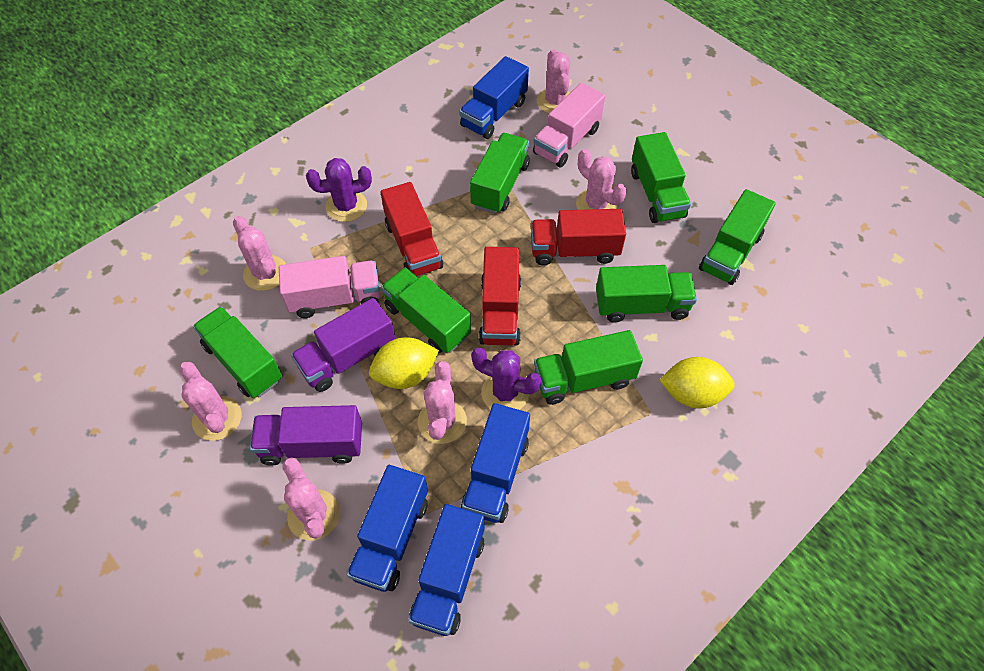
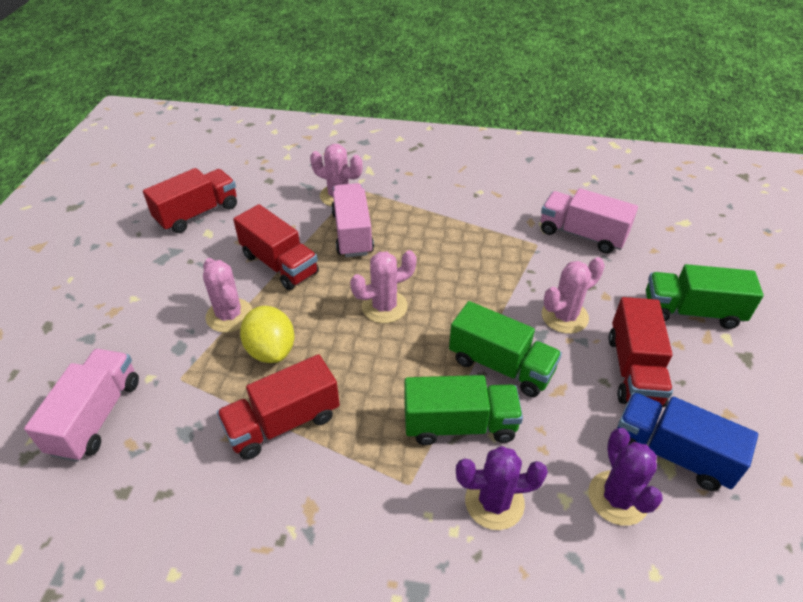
blue truck: 4 -> 1
green truck: 7 -> 3
pink cactus: 6 -> 4
pink truck: 2 -> 3
purple truck: 2 -> 0
red truck: 3 -> 4
yellow lemon: 2 -> 1

